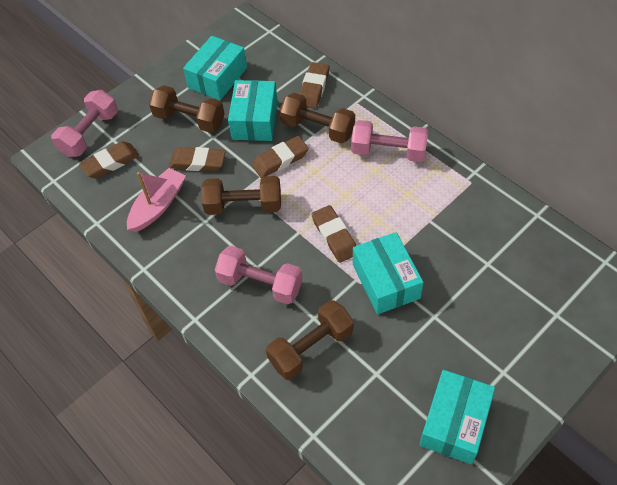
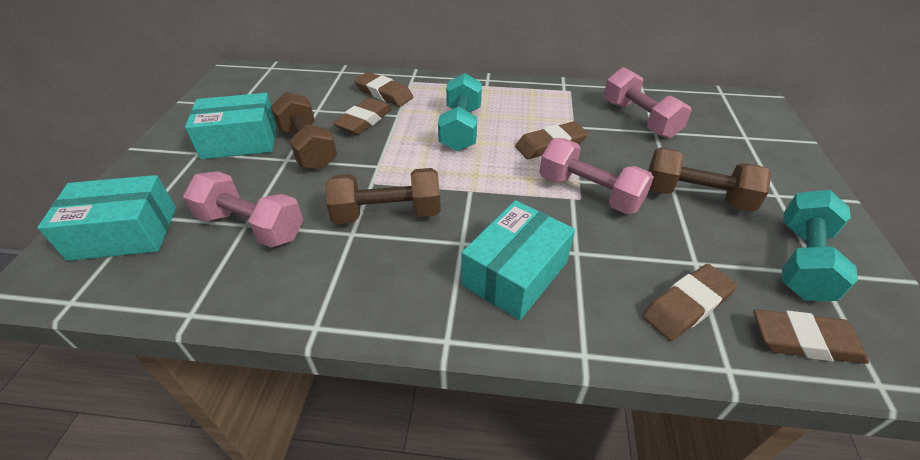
brown dumbbell: 4 -> 3
pink boat: 1 -> 0
turquoise box: 4 -> 3
turquoise dumbbell: 0 -> 2

